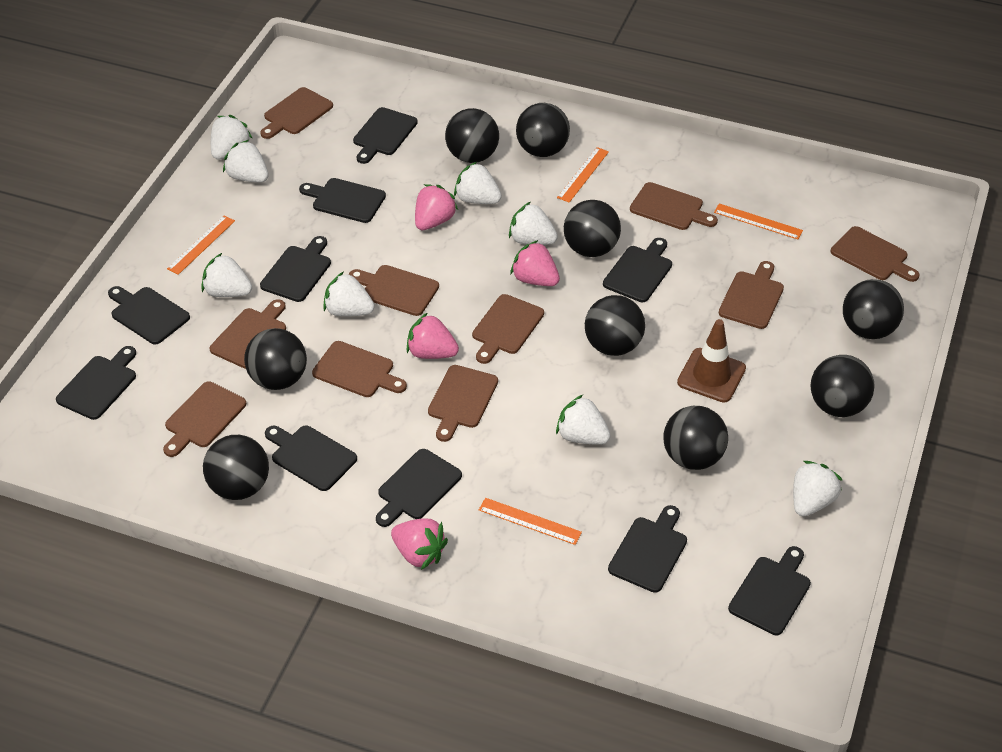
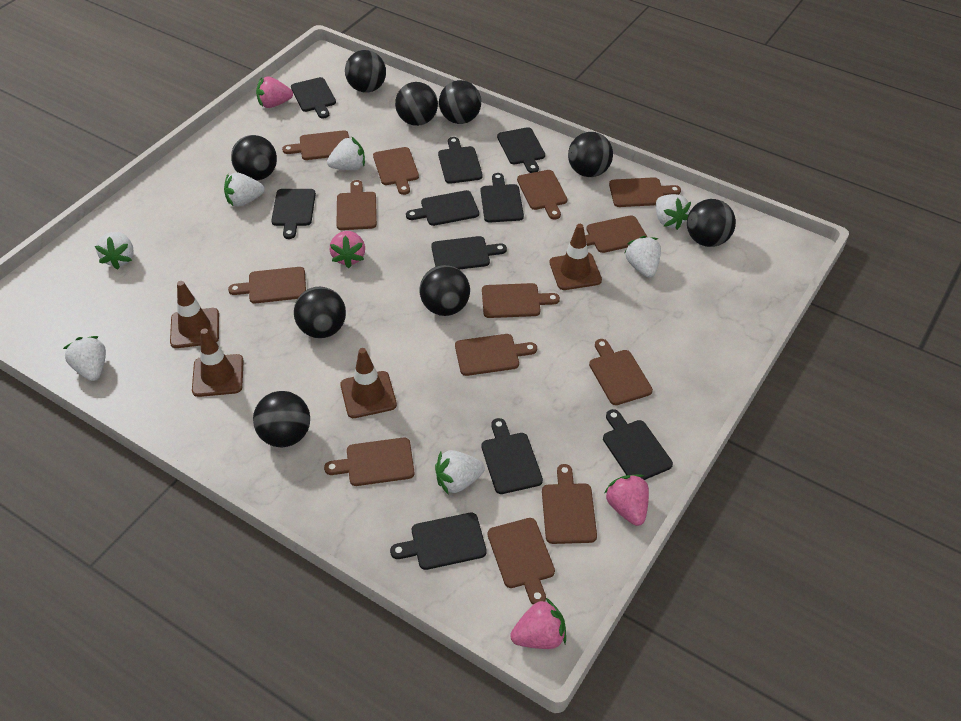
brown cutting board: 10 -> 13
brown traffic cone: 1 -> 4
orange ruler: 4 -> 0
white strawberry: 8 -> 7

